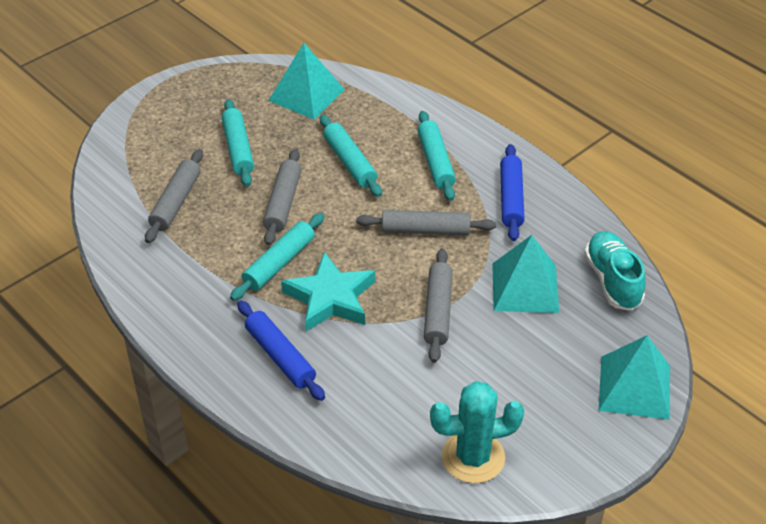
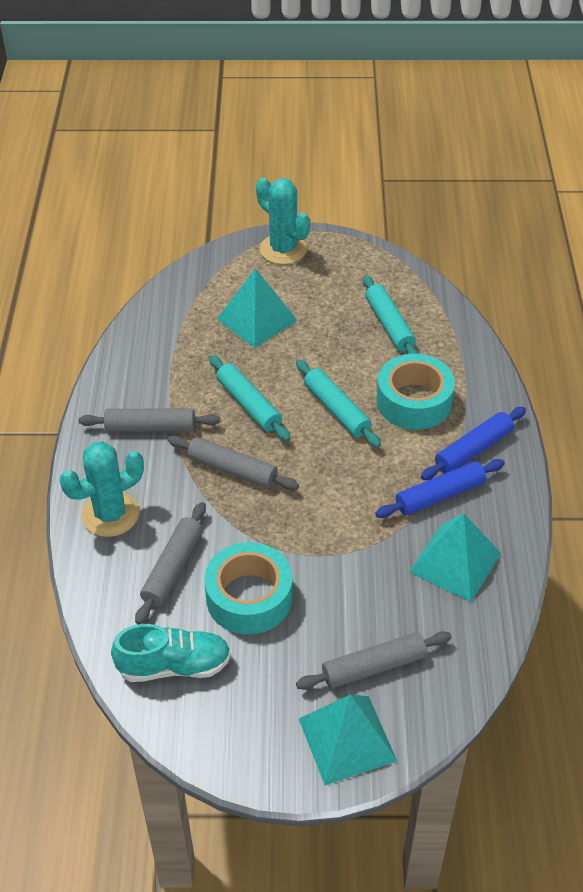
turquoise cactus: 1 -> 2
turquoise rolling pin: 4 -> 3
turquoise star: 1 -> 0
turquoise tape: 0 -> 2

